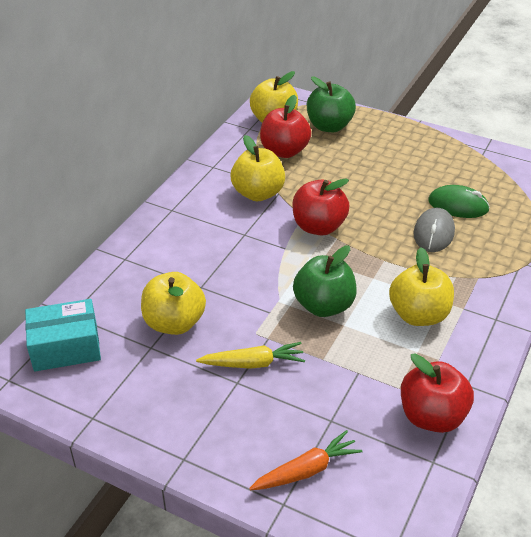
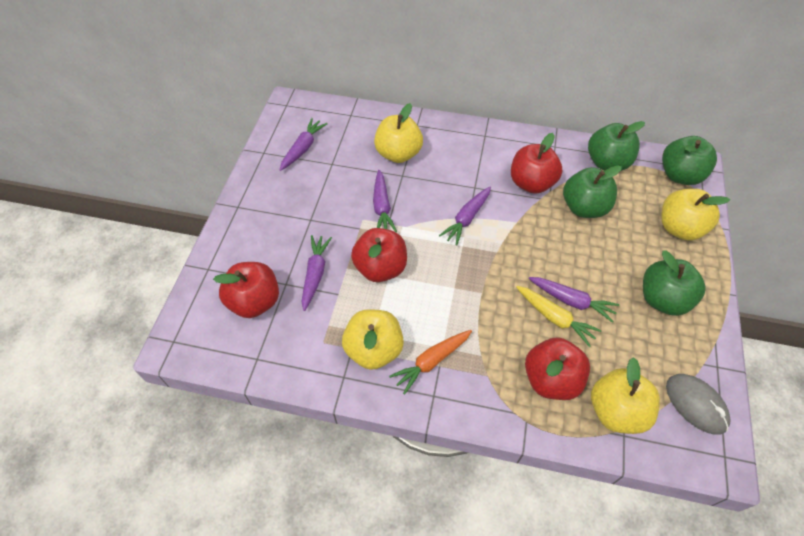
green apple: 2 -> 4
green mouse: 1 -> 0
purple carrot: 0 -> 5
red apple: 3 -> 4
turquoise box: 1 -> 0

